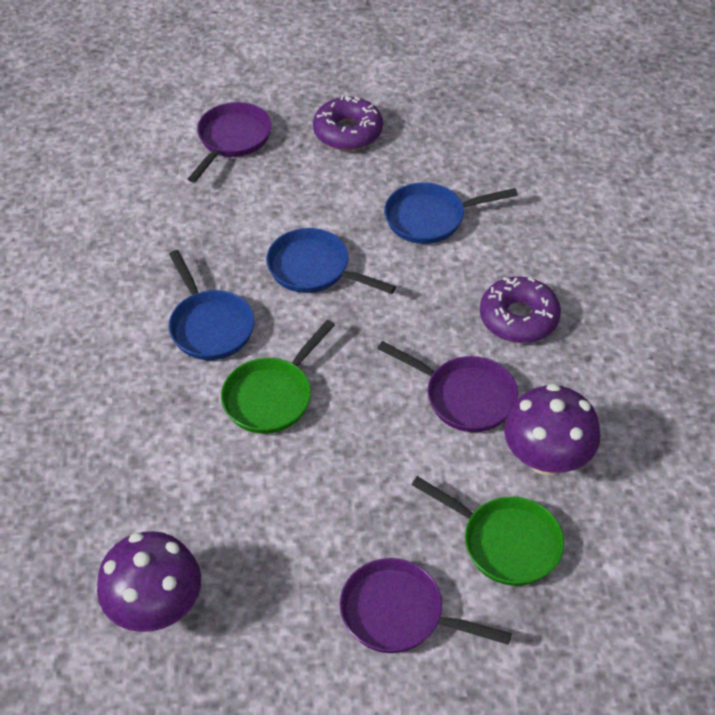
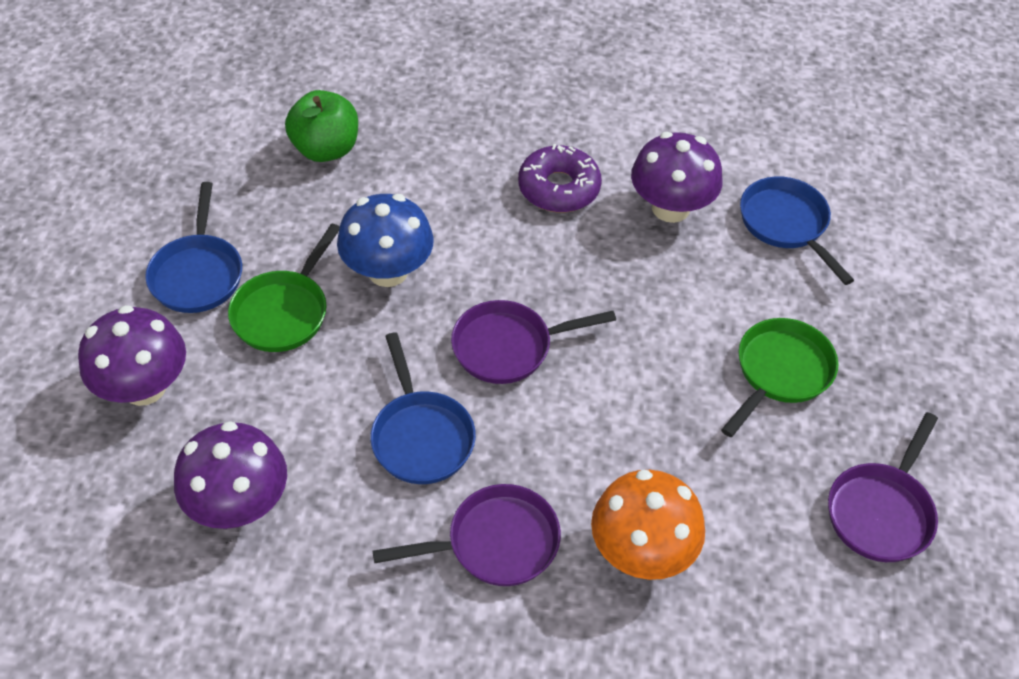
blue mushroom: 0 -> 1
green apple: 0 -> 1
orange mushroom: 0 -> 1
purple donut: 2 -> 1
purple mushroom: 2 -> 3

